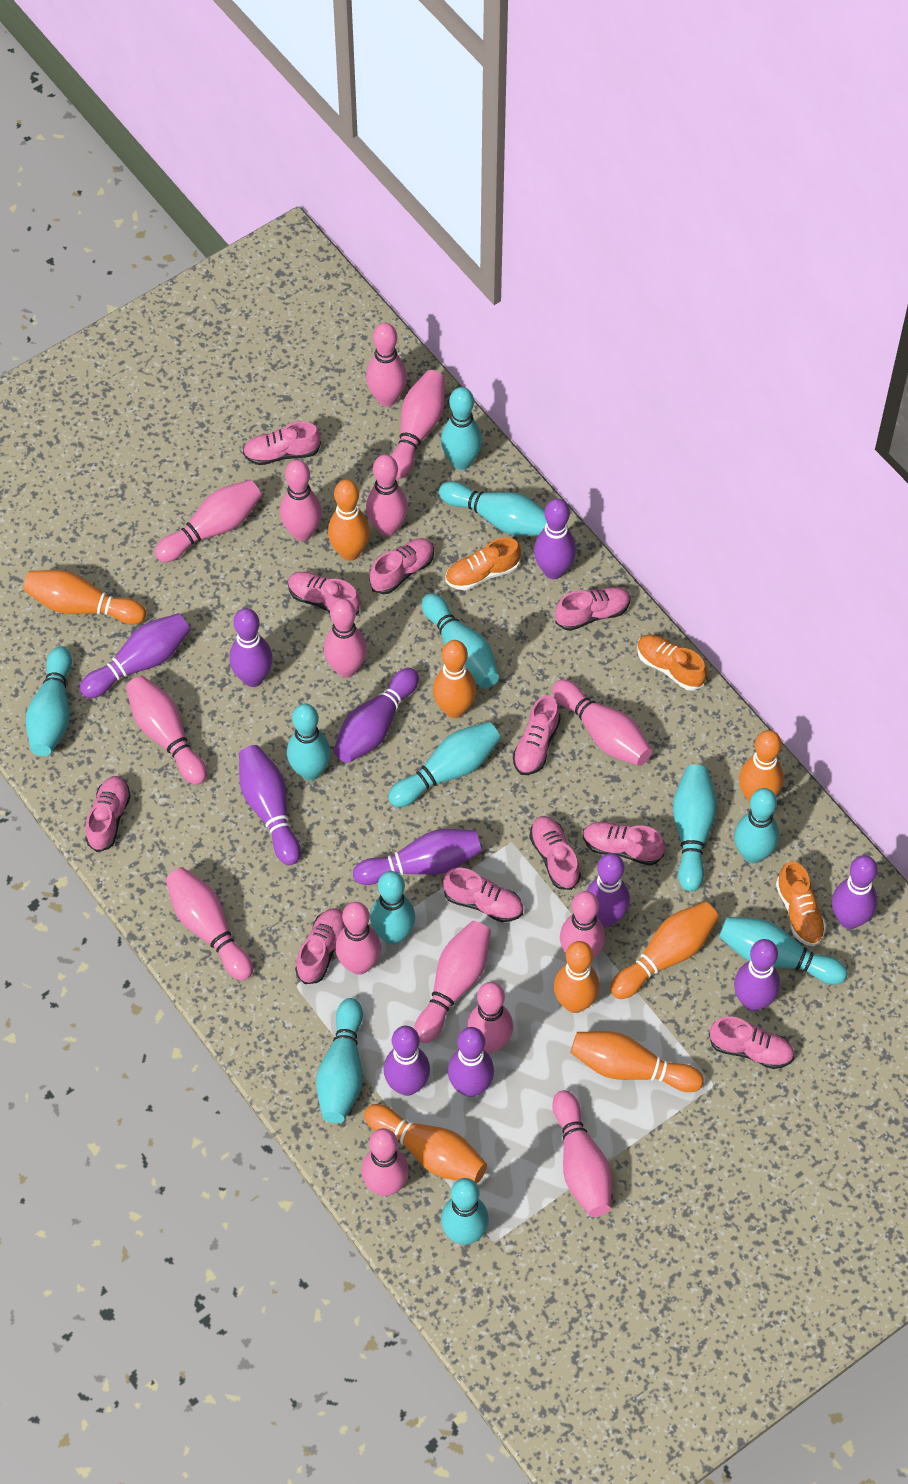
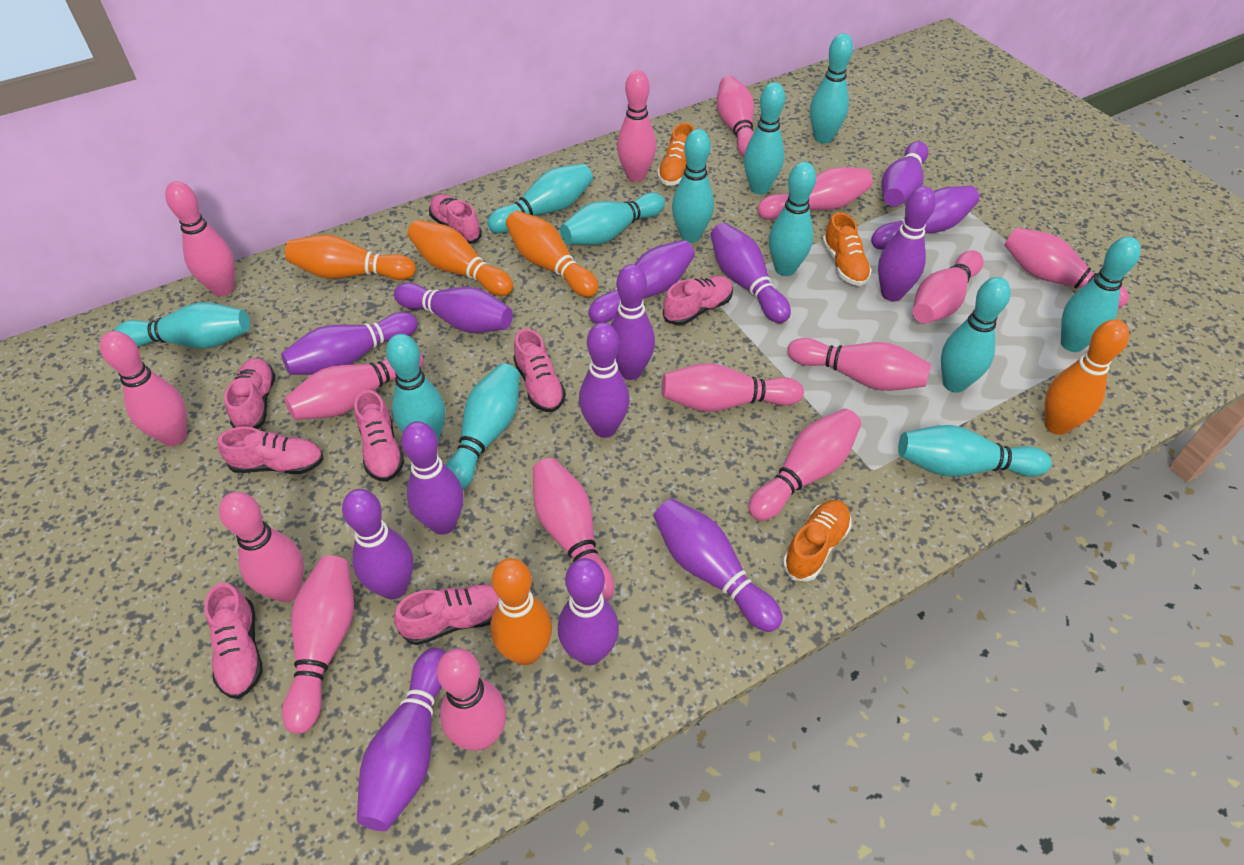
orange bowling pin: 8 -> 5
pink shoe: 11 -> 8
purple bowling pin: 11 -> 14

